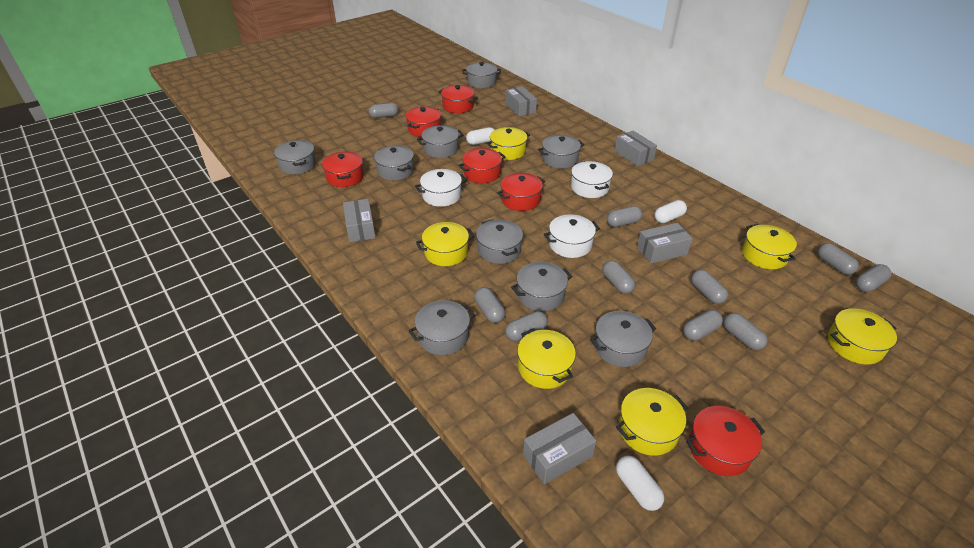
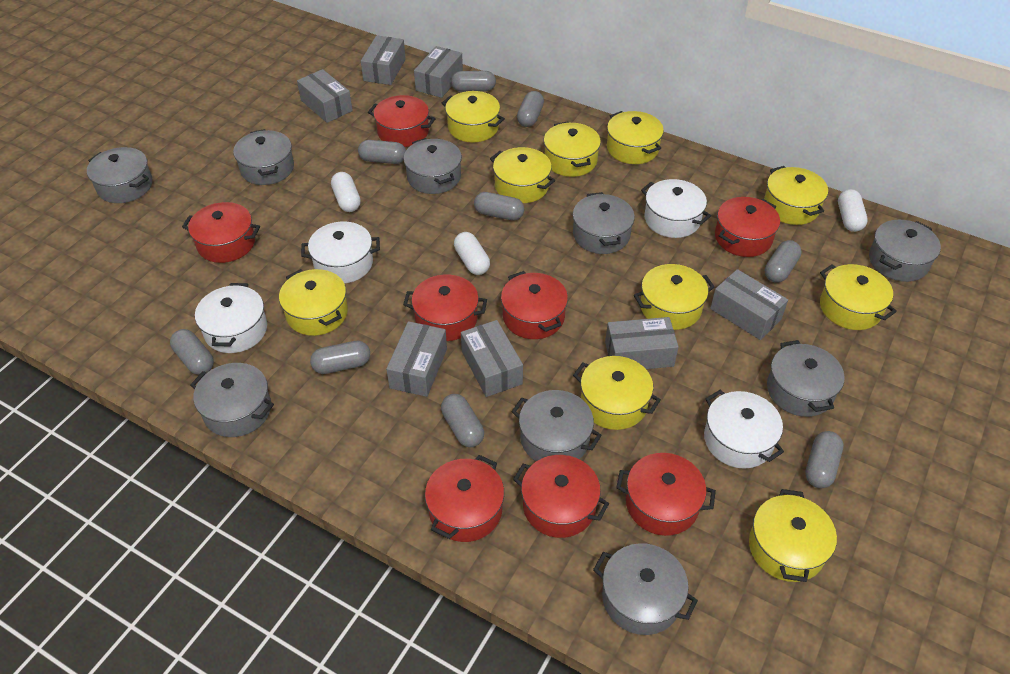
grey box: 5 -> 7
grey capsule: 10 -> 9
red pot: 6 -> 8
white pot: 3 -> 4
yellow pot: 6 -> 10

